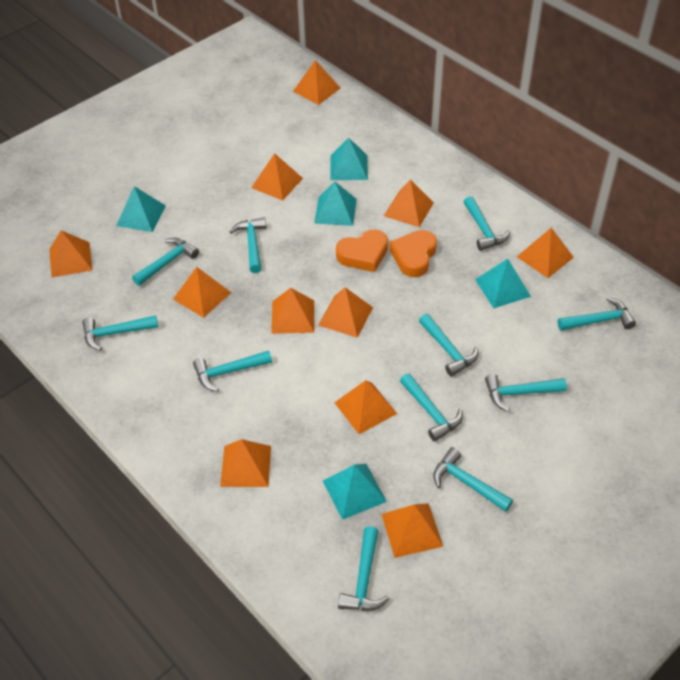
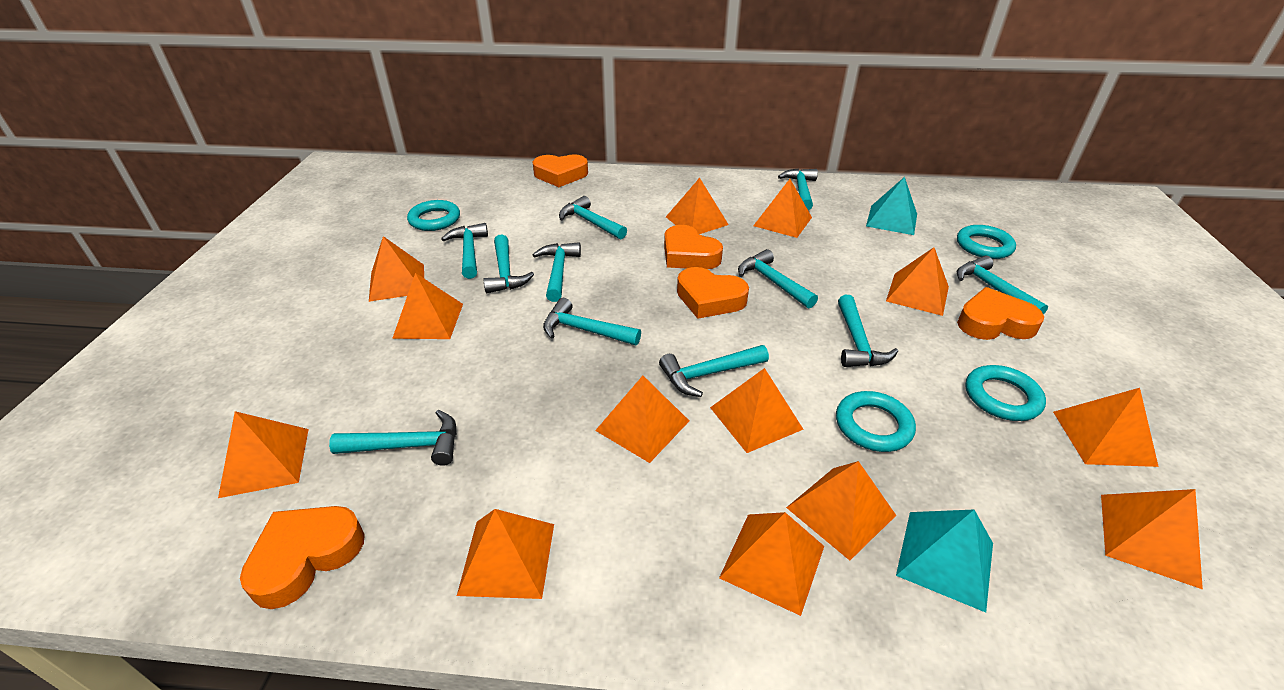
orange heart: 2 -> 5
orange pyramid: 11 -> 13
turquoise pyramid: 5 -> 2
turquoise ring: 0 -> 4

